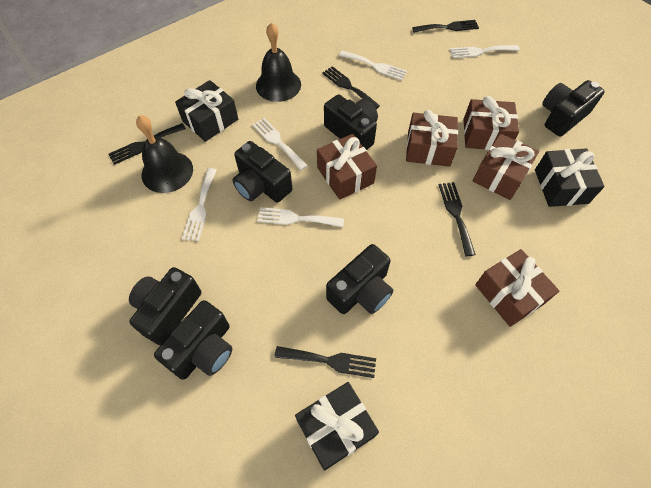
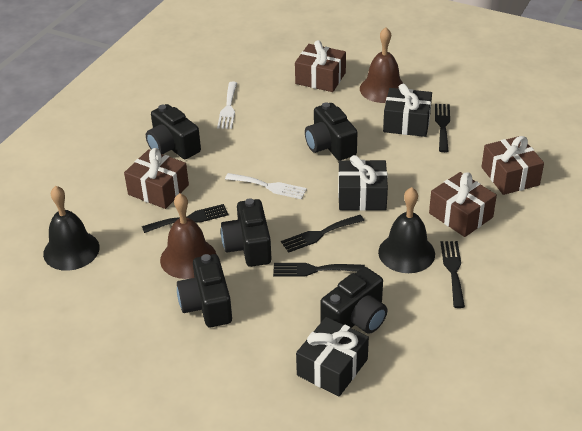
black camera: 6 -> 5
brown bell: 0 -> 2
brown gift: 5 -> 4
white fork: 5 -> 2

